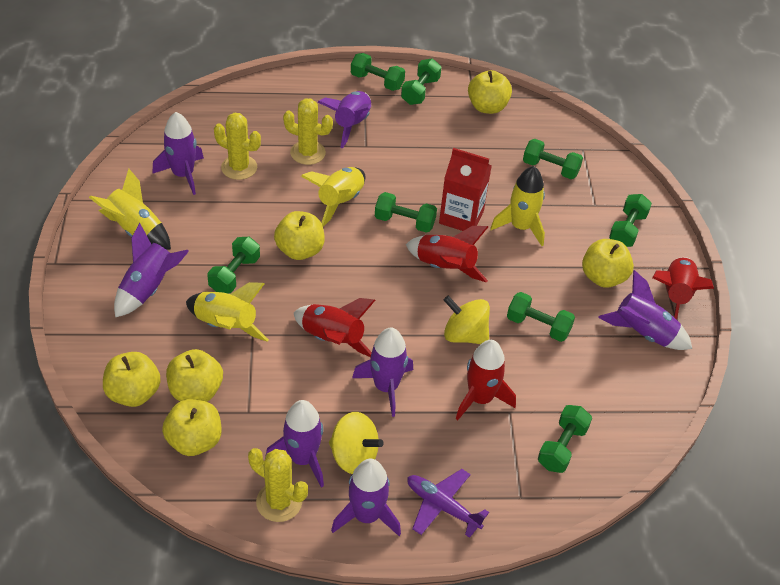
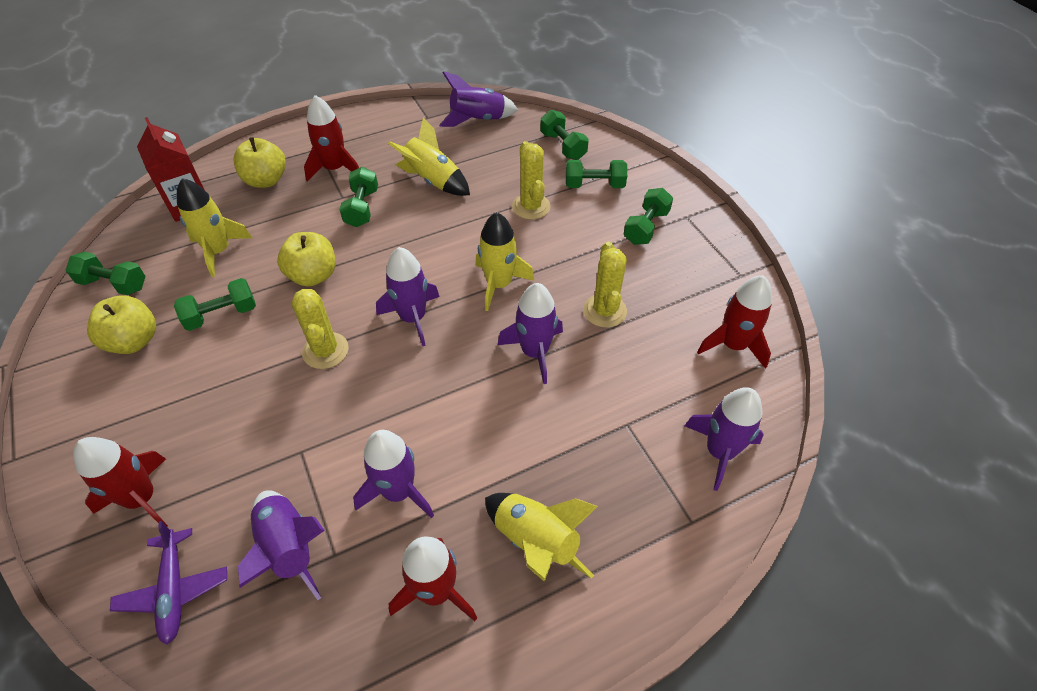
green dumbbell: 8 -> 6
purple rocket: 7 -> 6
yellow apple: 6 -> 3
yellow spinning top: 2 -> 0

